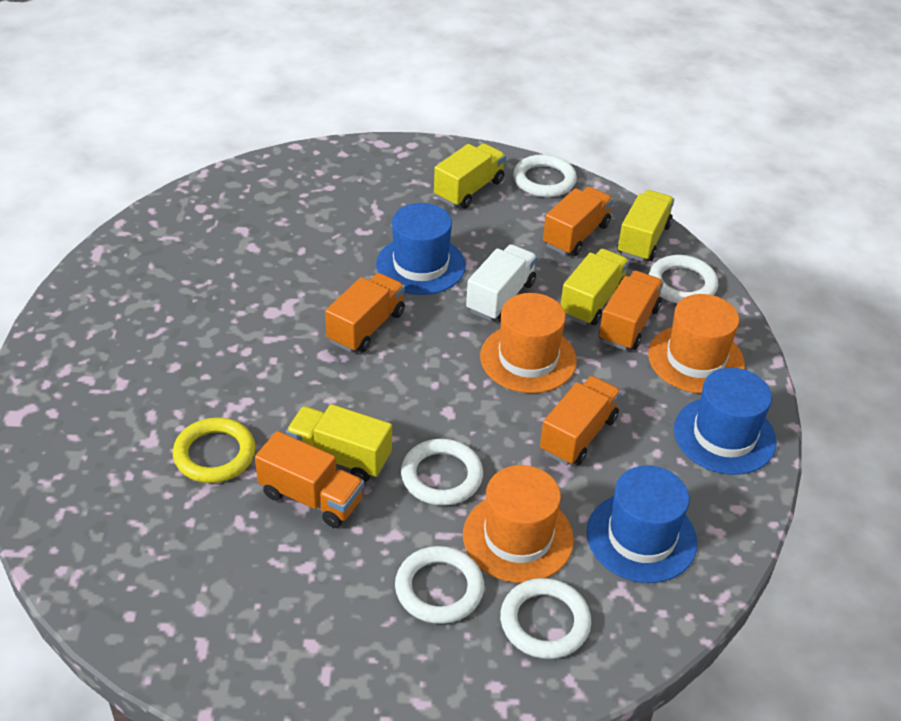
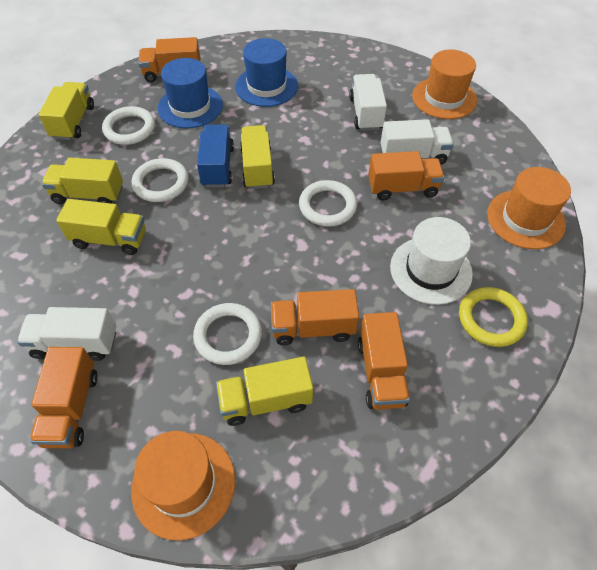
blue hat: 3 -> 2
blue truck: 0 -> 1
white hat: 0 -> 1
white ring: 5 -> 4
white truck: 1 -> 3
yellow truck: 4 -> 5

